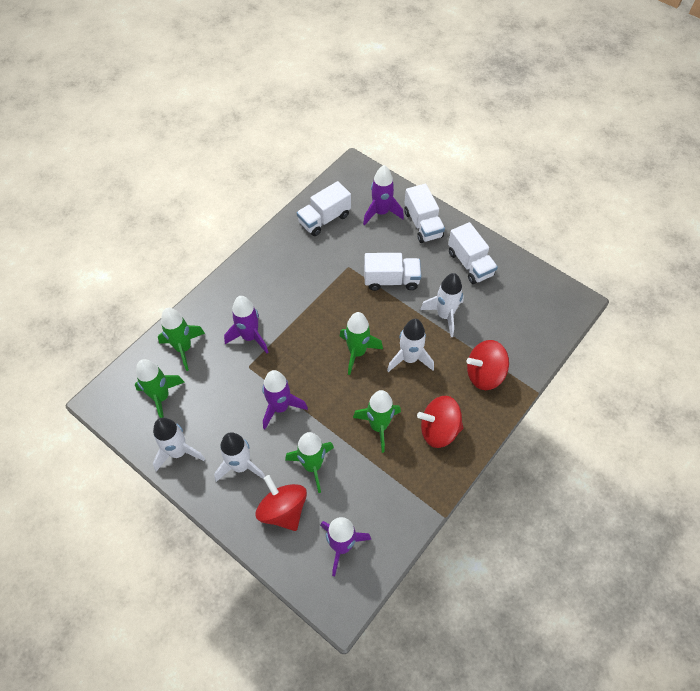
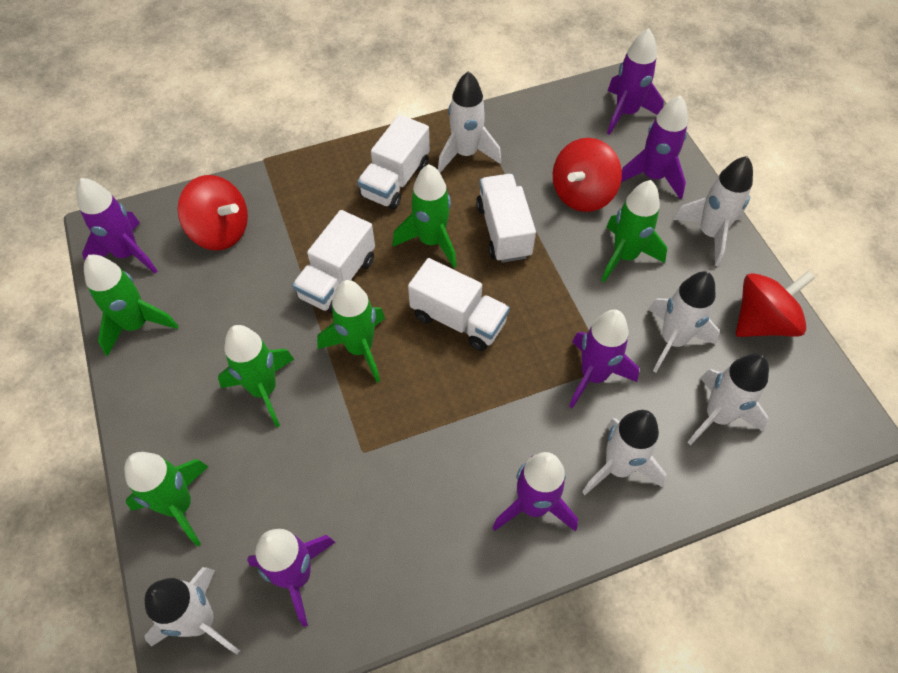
green rocket: 5 -> 6
purple rocket: 4 -> 6
white rocket: 4 -> 6

